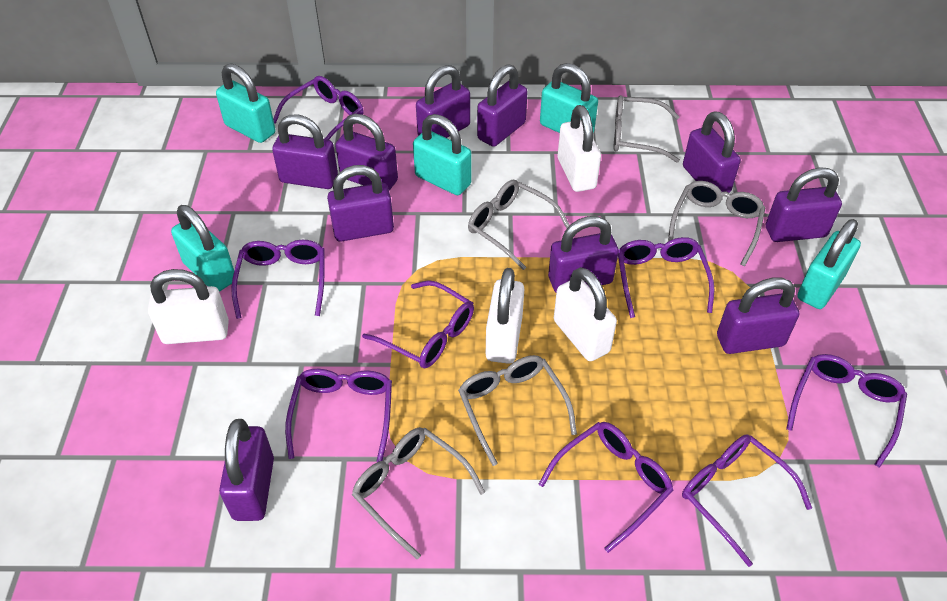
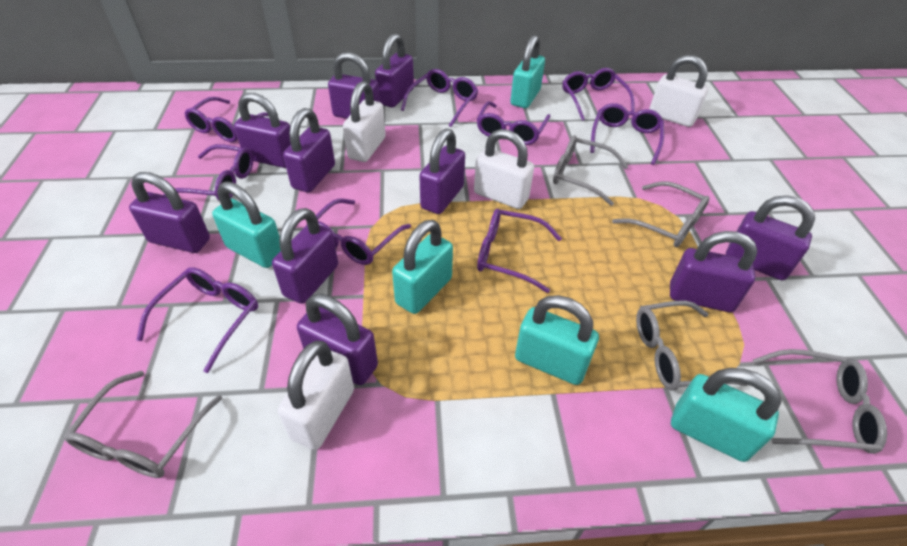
purple glasses: 8 -> 9

